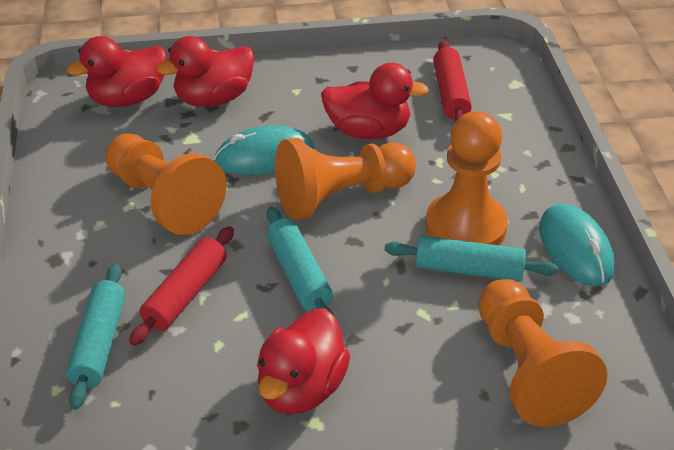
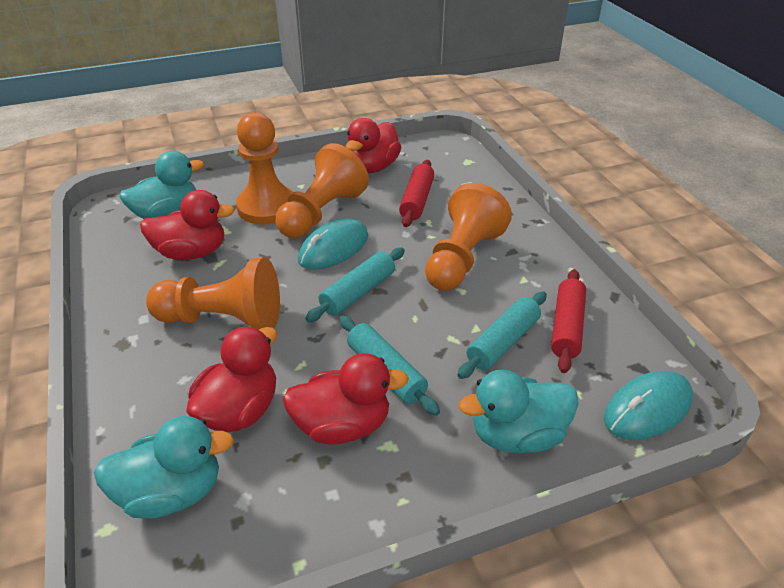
turquoise duck: 0 -> 3

